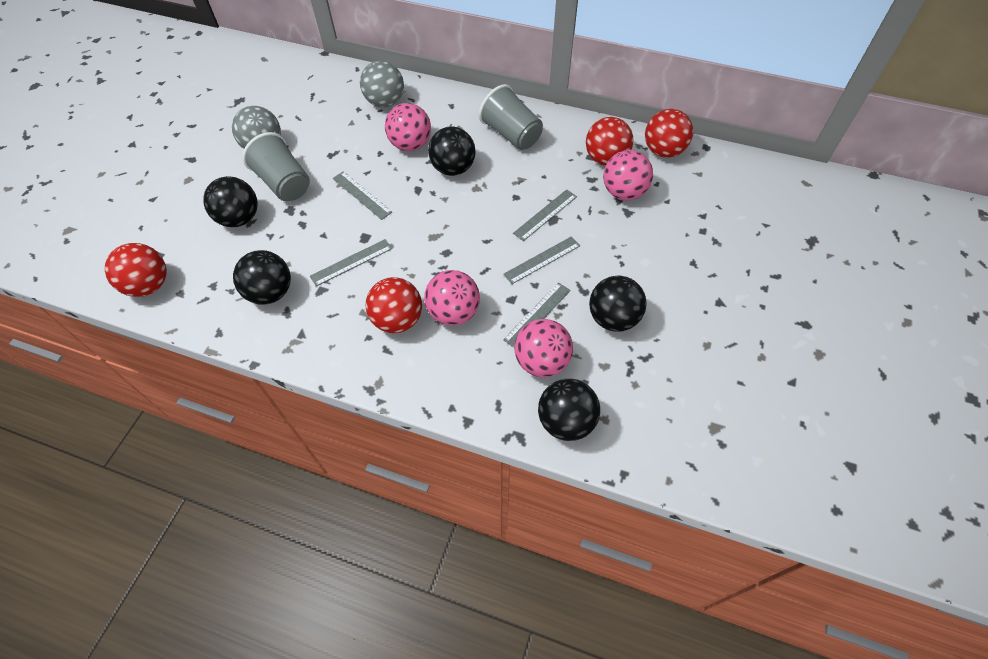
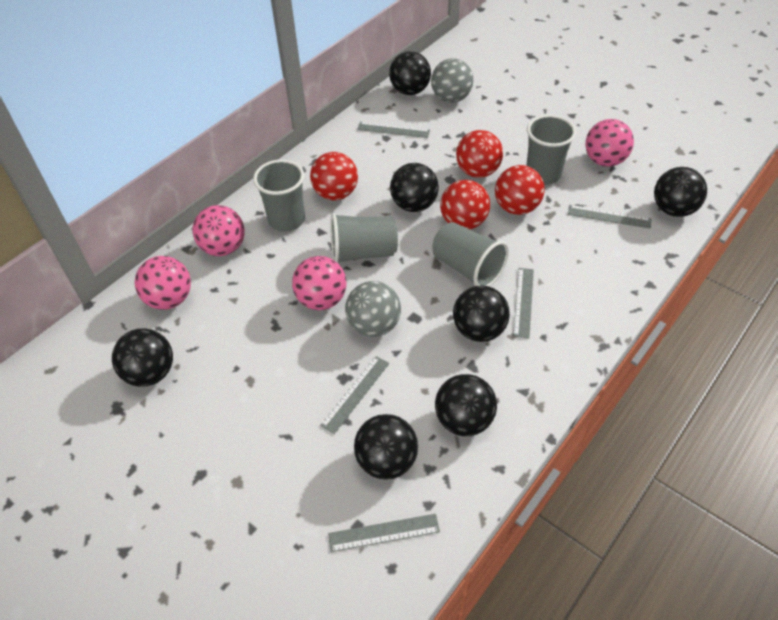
black ball: 5 -> 7
grey cup: 2 -> 4

